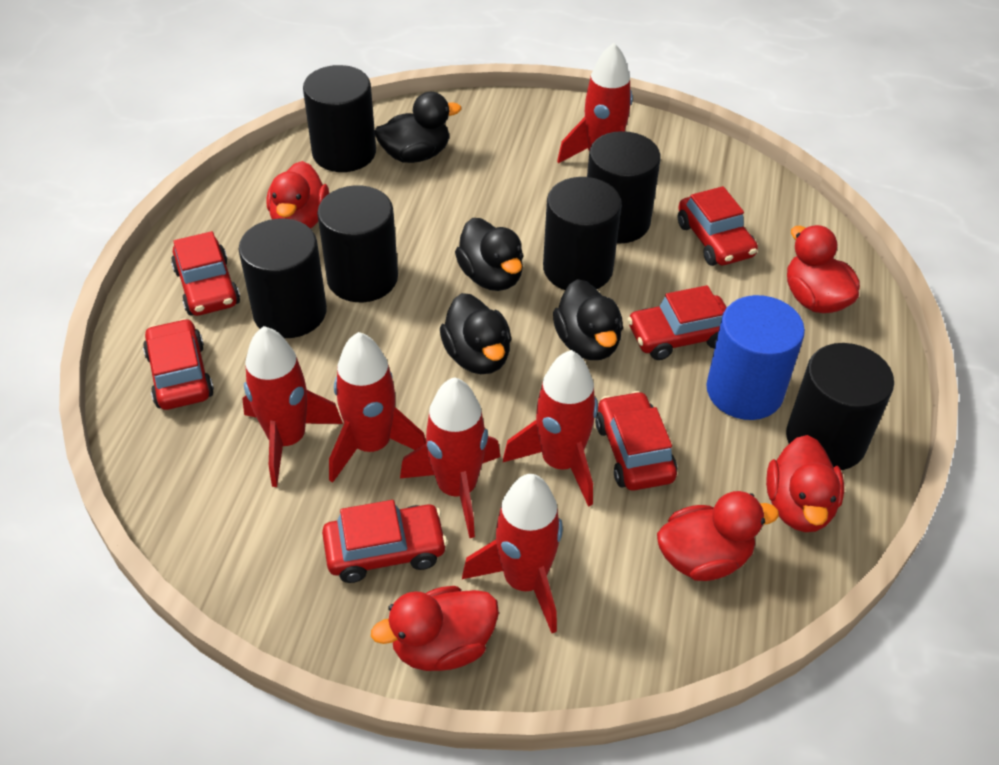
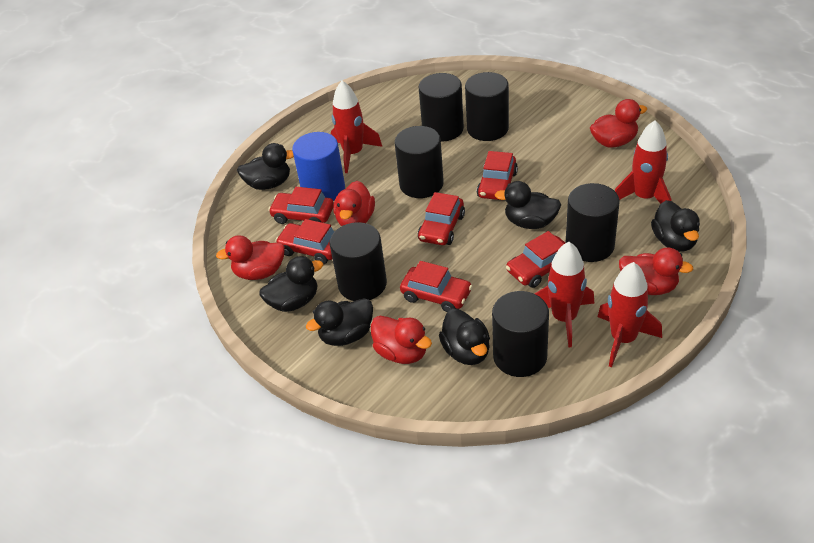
black duck: 4 -> 6
red rocket: 6 -> 4

